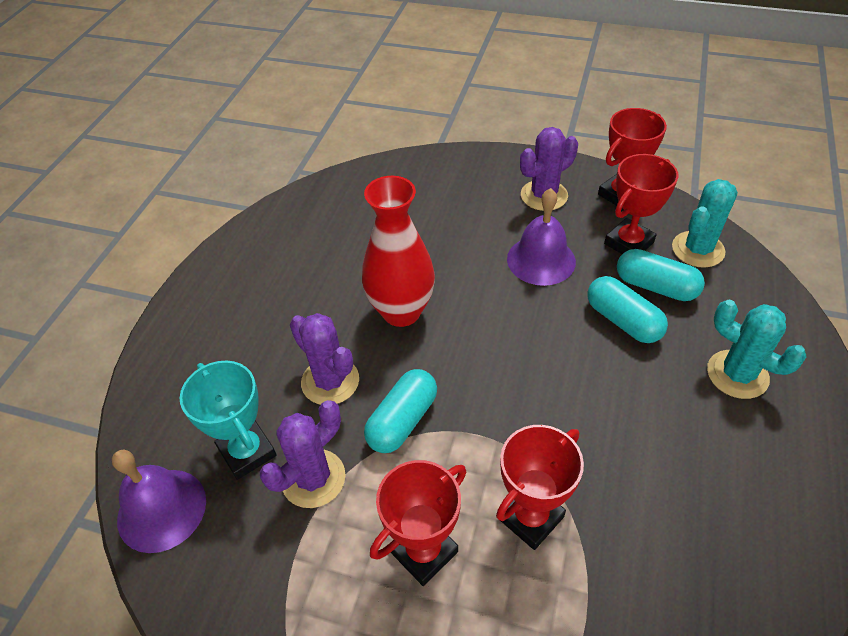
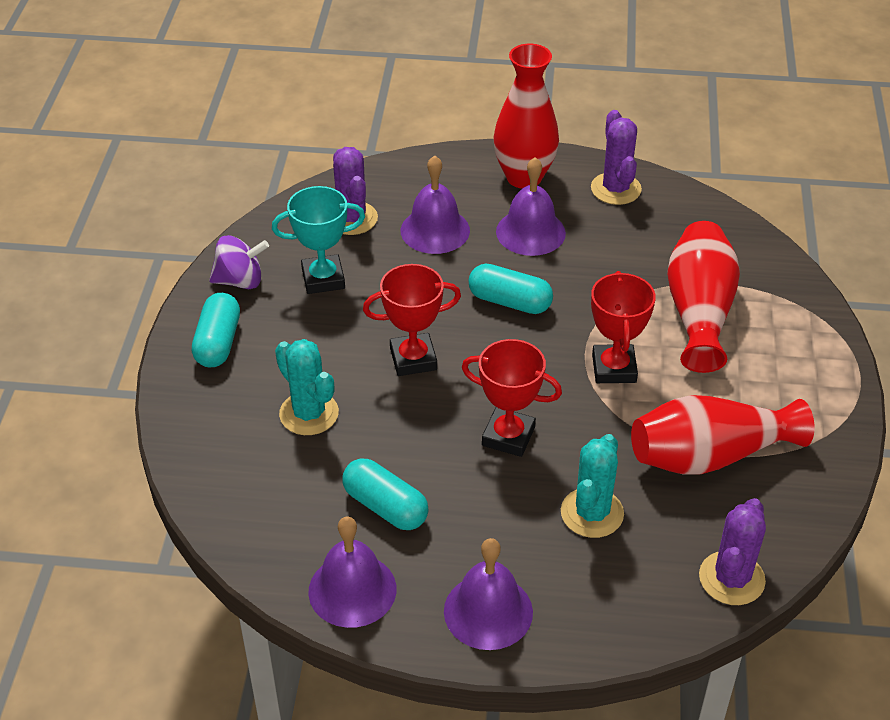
purple bell: 2 -> 4
purple spinning top: 0 -> 1
red trophy: 4 -> 3
red vase: 1 -> 3

